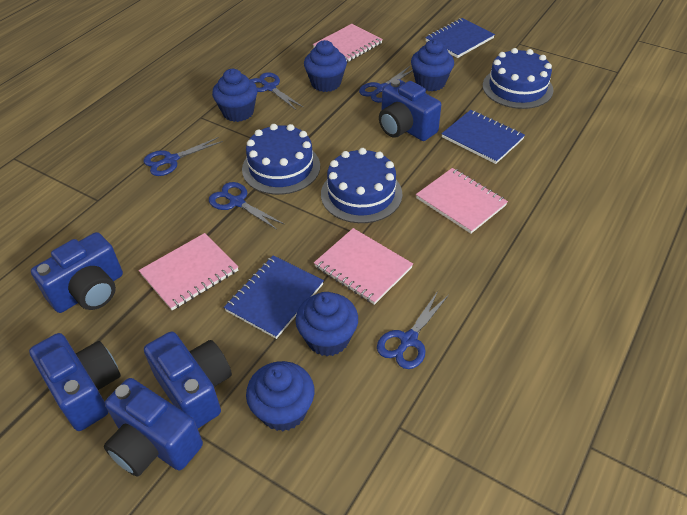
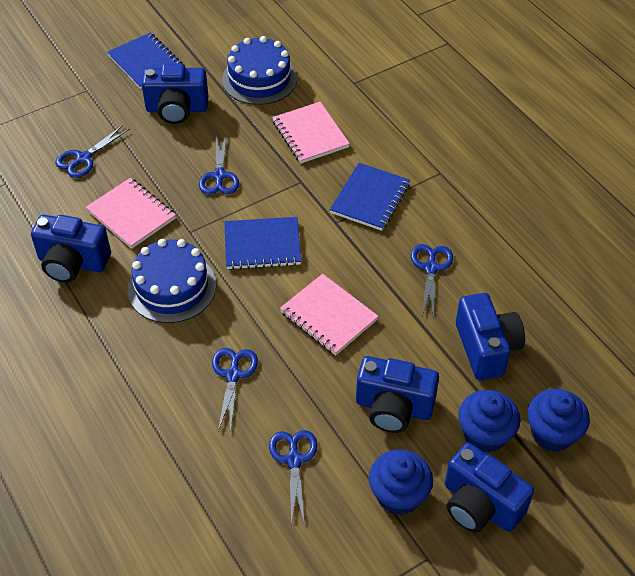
blue cake: 3 -> 2
blue cupcake: 5 -> 3
pink notebook: 4 -> 3

